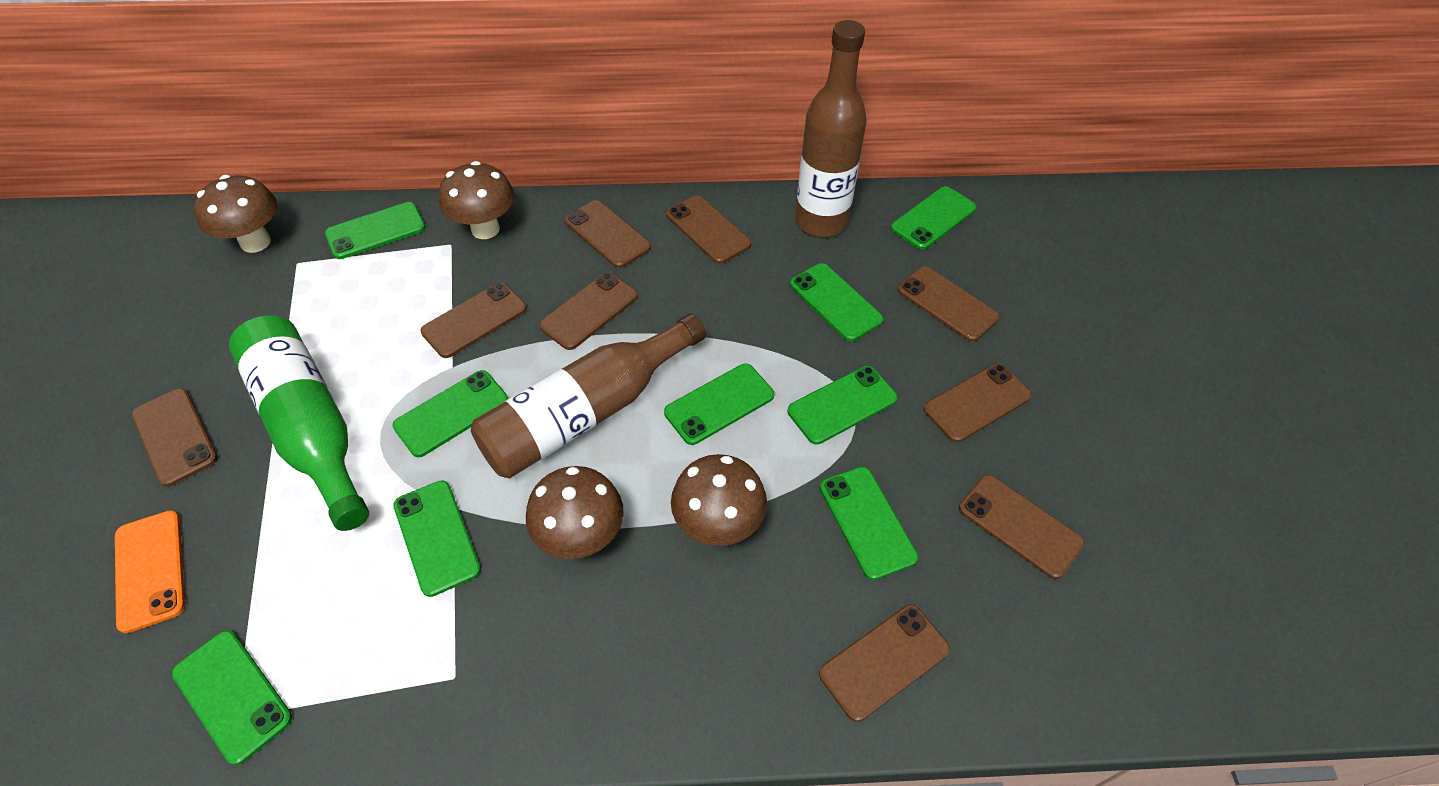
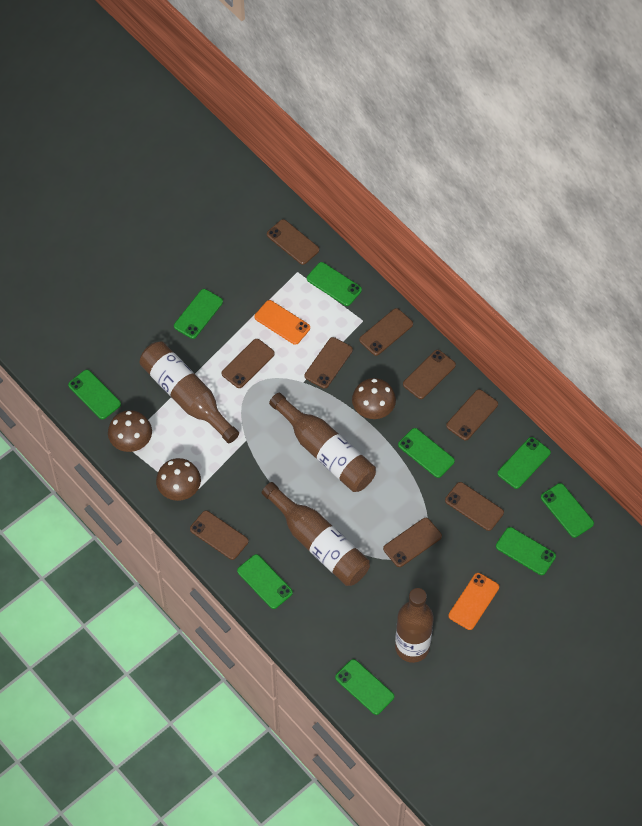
brown bottle: 2 -> 4
brown mushroom: 4 -> 3
green bottle: 1 -> 0
orange phone: 1 -> 2

